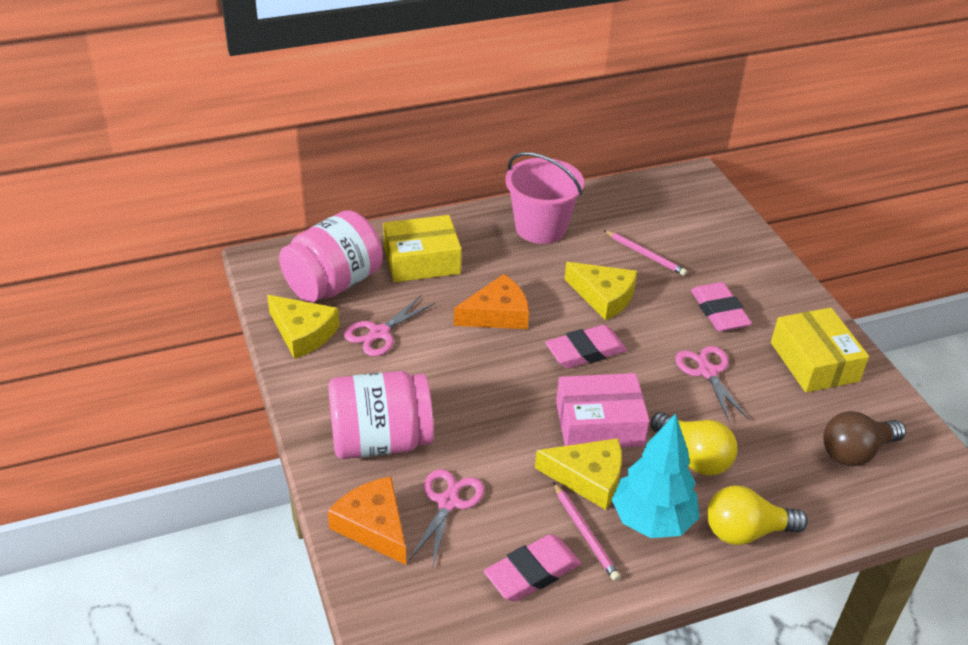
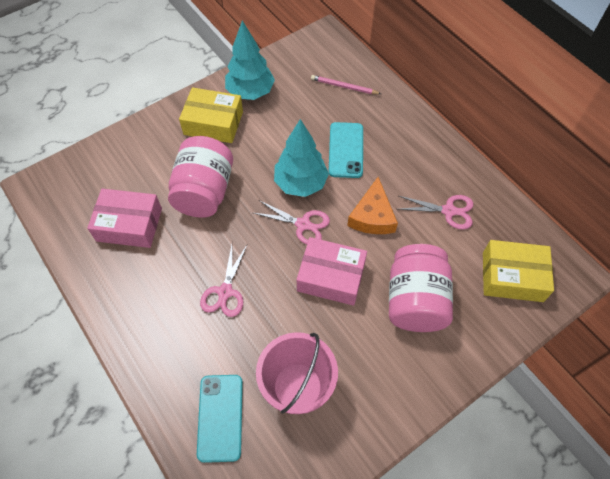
brown light bulb: 1 -> 0
orange cheese: 2 -> 1
pink box: 1 -> 2
pink eraser: 3 -> 0
pink pencil: 2 -> 1
turquoise phone: 0 -> 2
turquoise tree: 1 -> 2
yellow cheese: 3 -> 0
yellow light bulb: 2 -> 0

